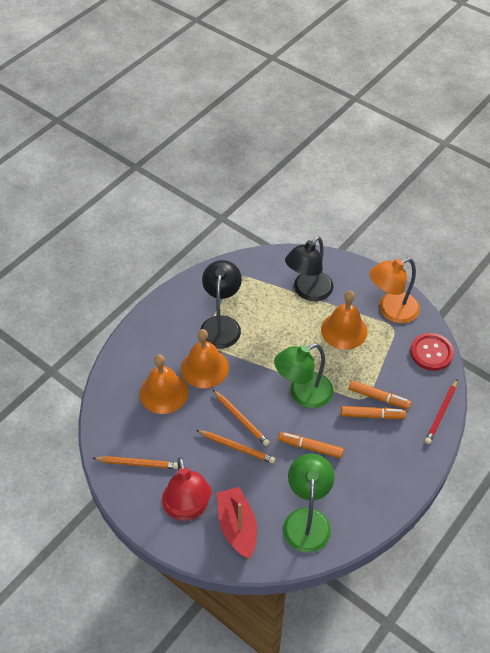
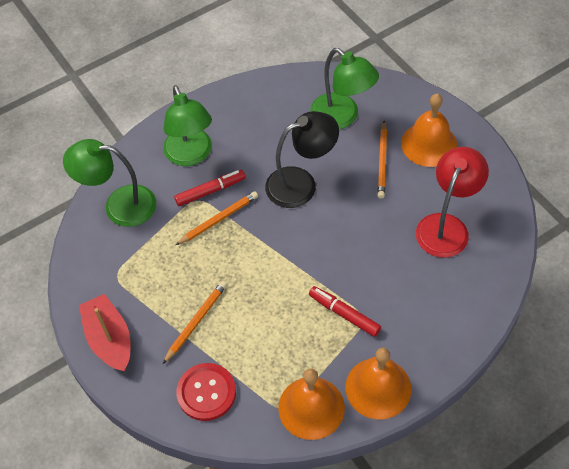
black lamp: 2 -> 1
green lamp: 2 -> 3
orange lamp: 1 -> 0
orange marker: 3 -> 0
red marker: 0 -> 2
red pencil: 1 -> 0

